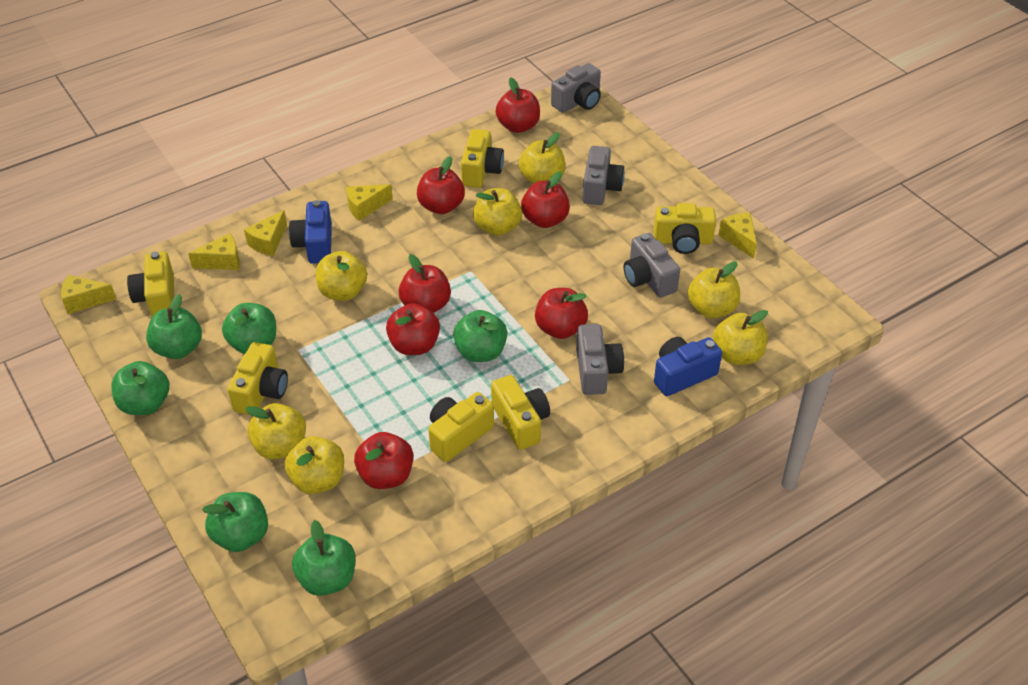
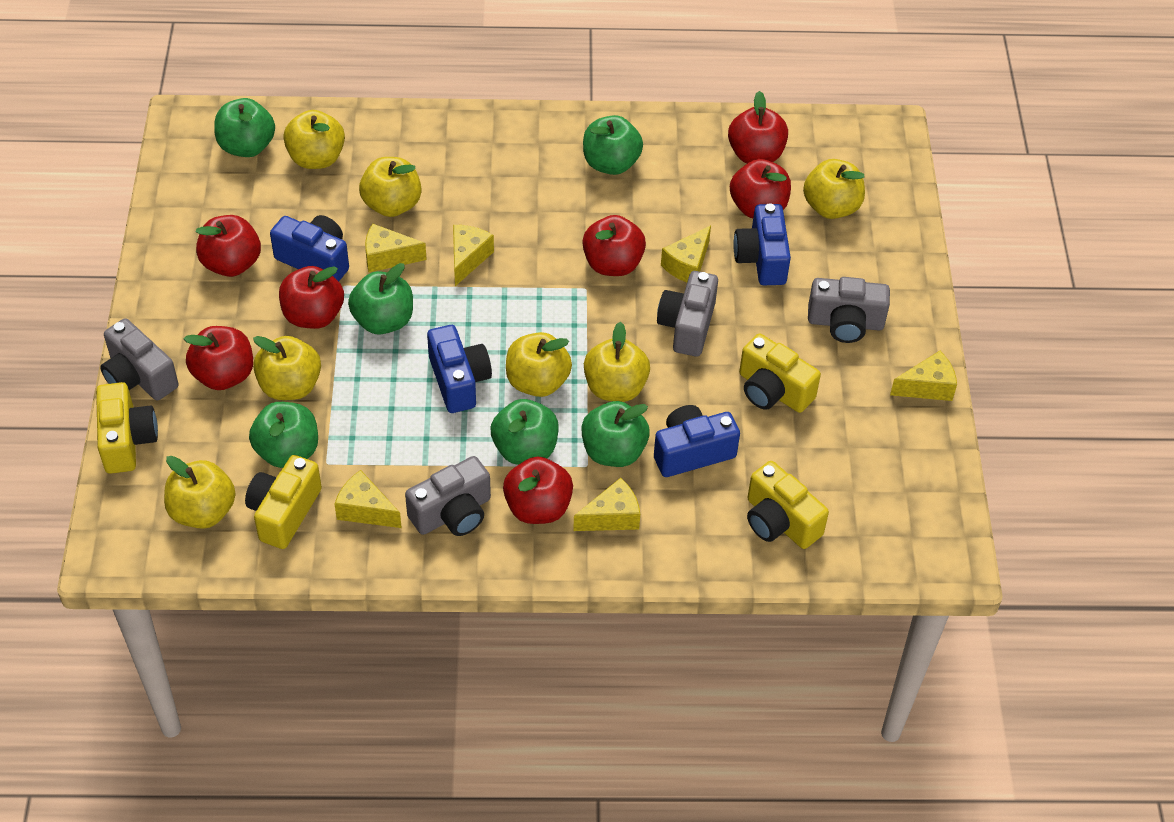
blue camera: 2 -> 4
yellow camera: 6 -> 4
yellow cheese: 5 -> 6

